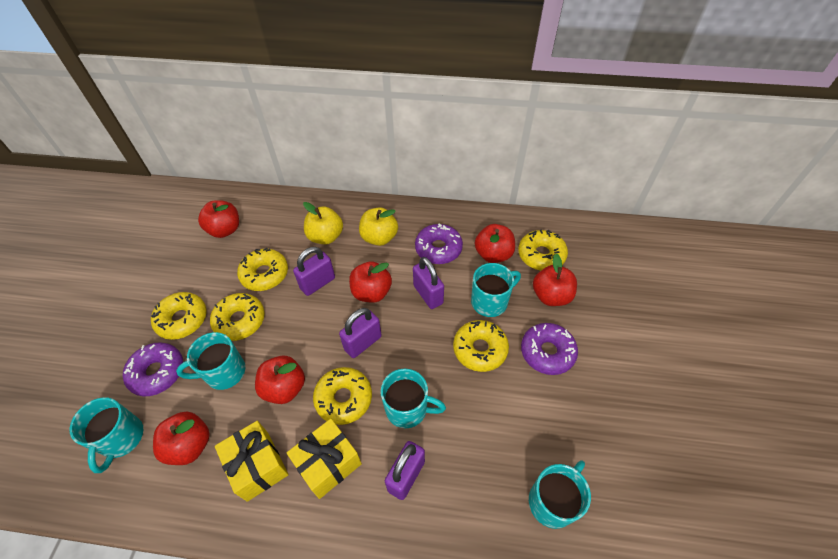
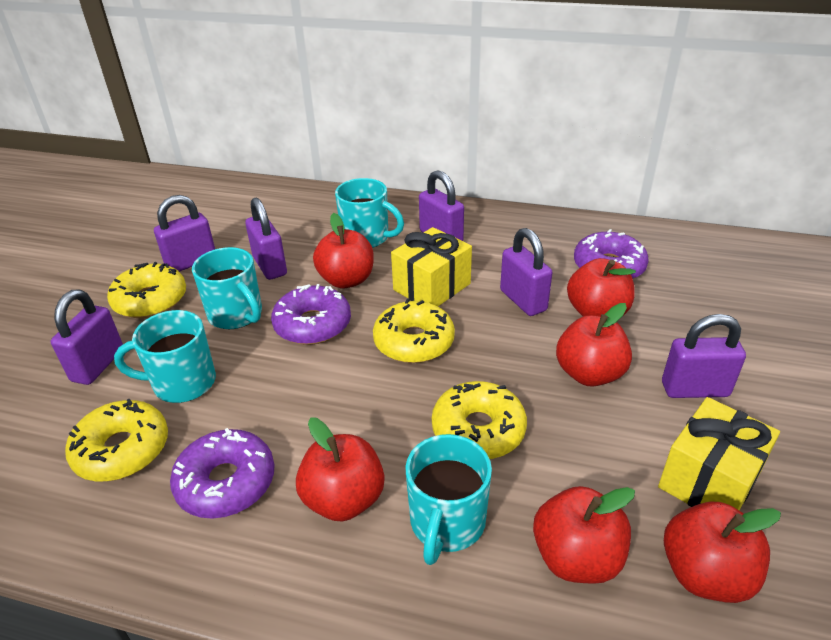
purple padlock: 4 -> 6
turquoise mug: 5 -> 4
yellow apple: 2 -> 0
yellow donut: 6 -> 4

